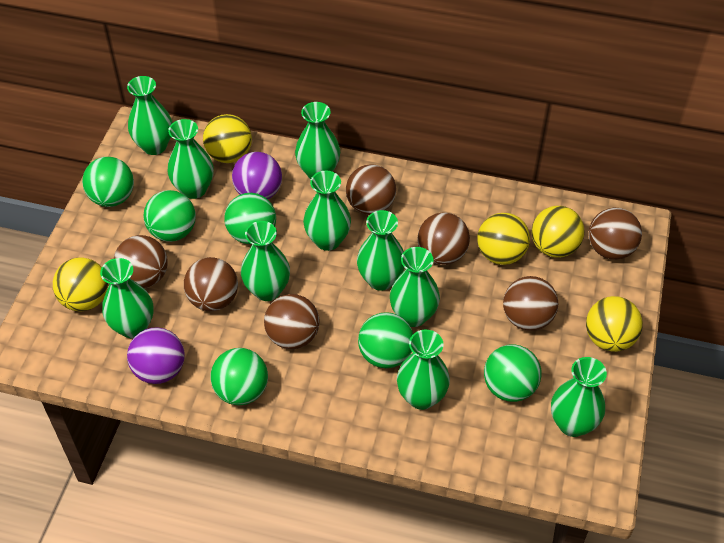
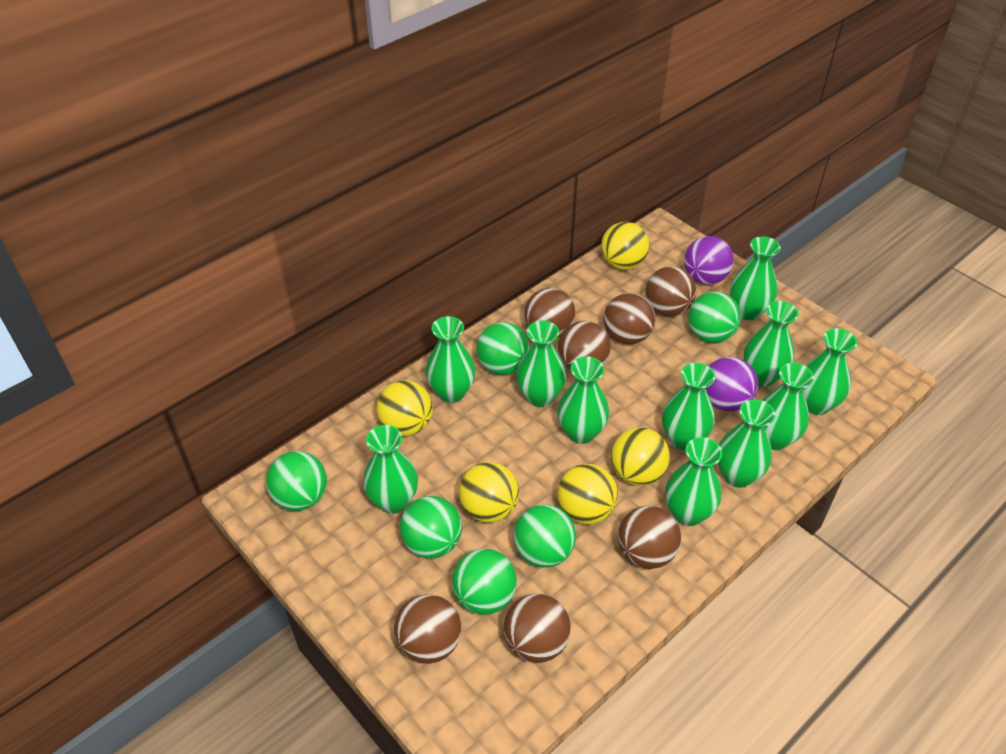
green vase: 10 -> 11

